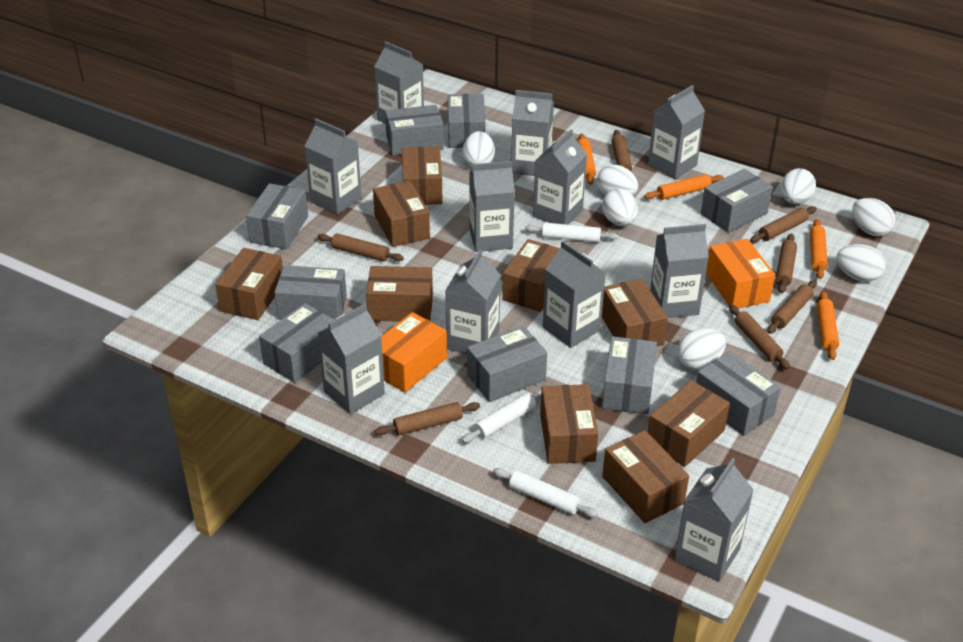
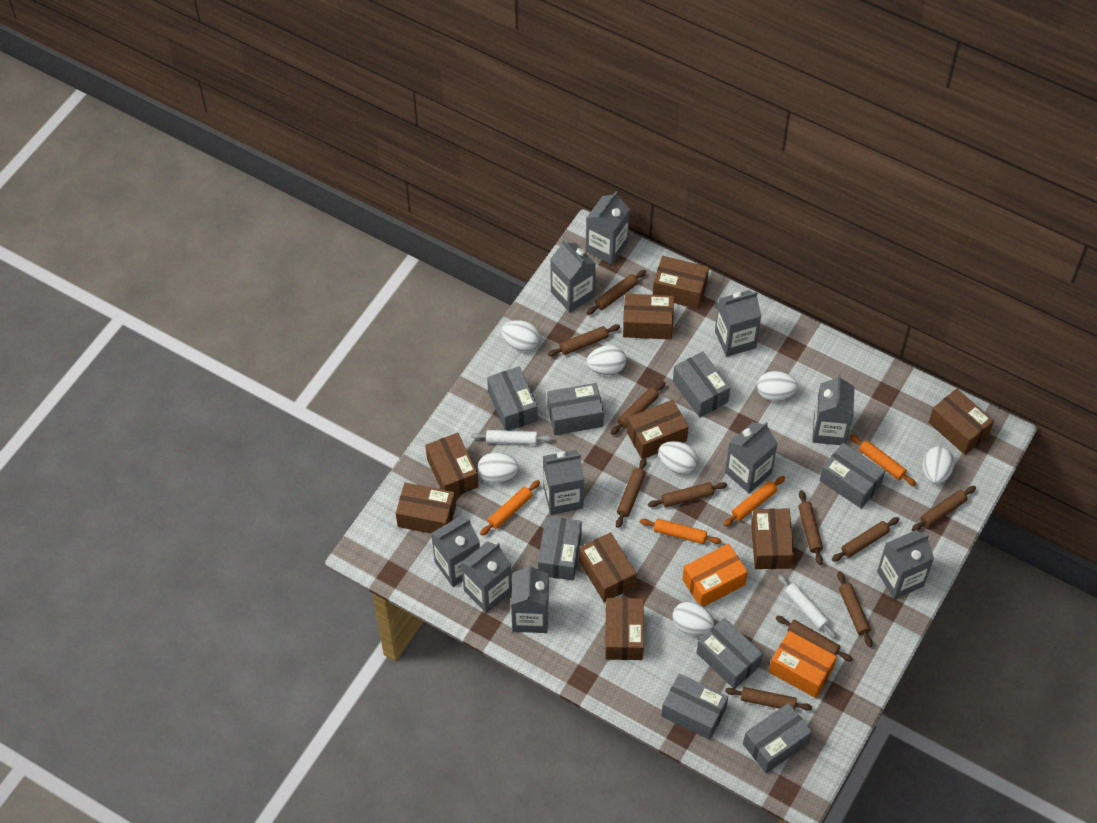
brown rolling pin: 7 -> 11
grey box: 9 -> 8
grey carton: 11 -> 10
white rolling pin: 3 -> 2

